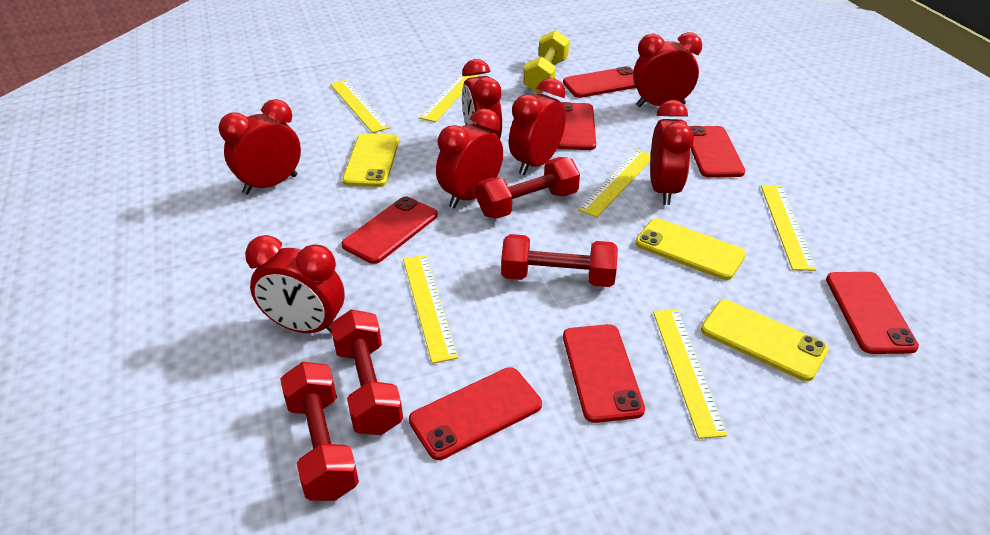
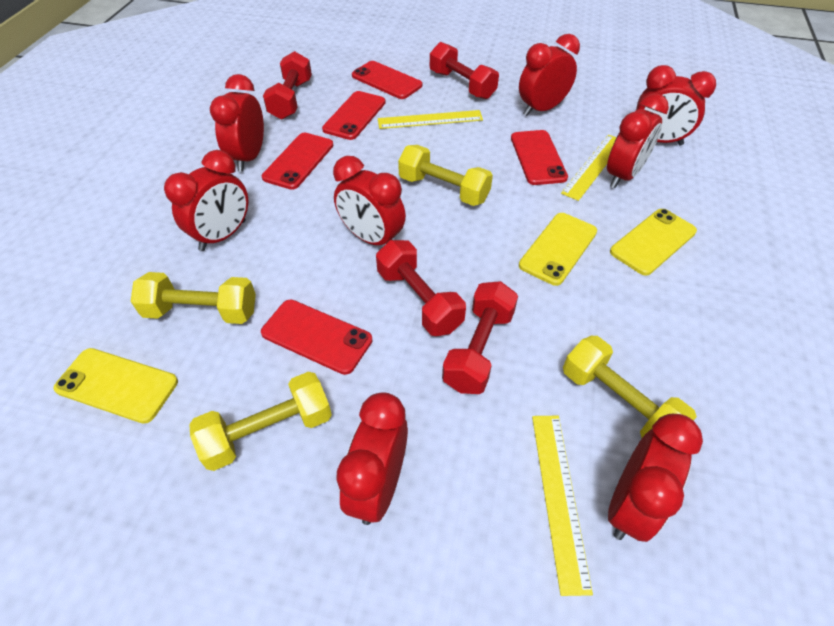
red clock: 7 -> 8
red phone: 7 -> 5
yellow dumbbell: 1 -> 4
yellow ruler: 6 -> 3

